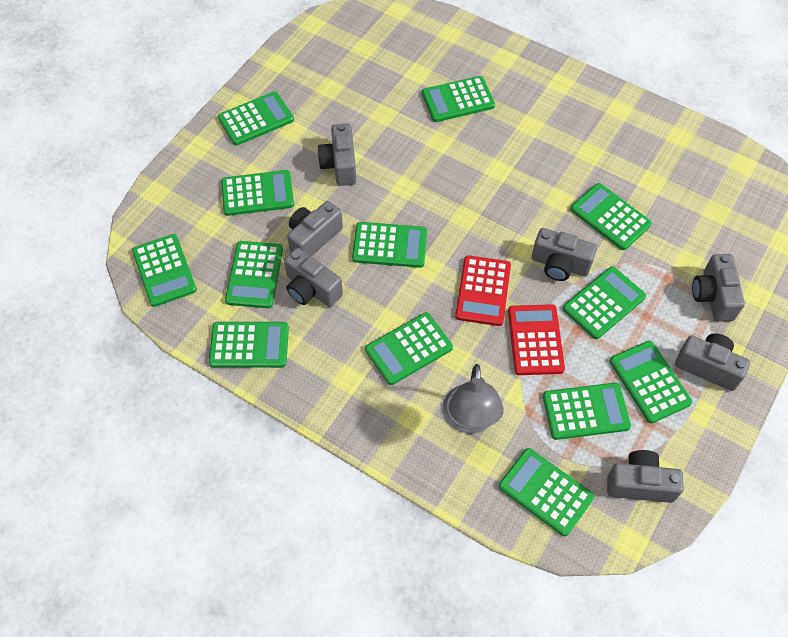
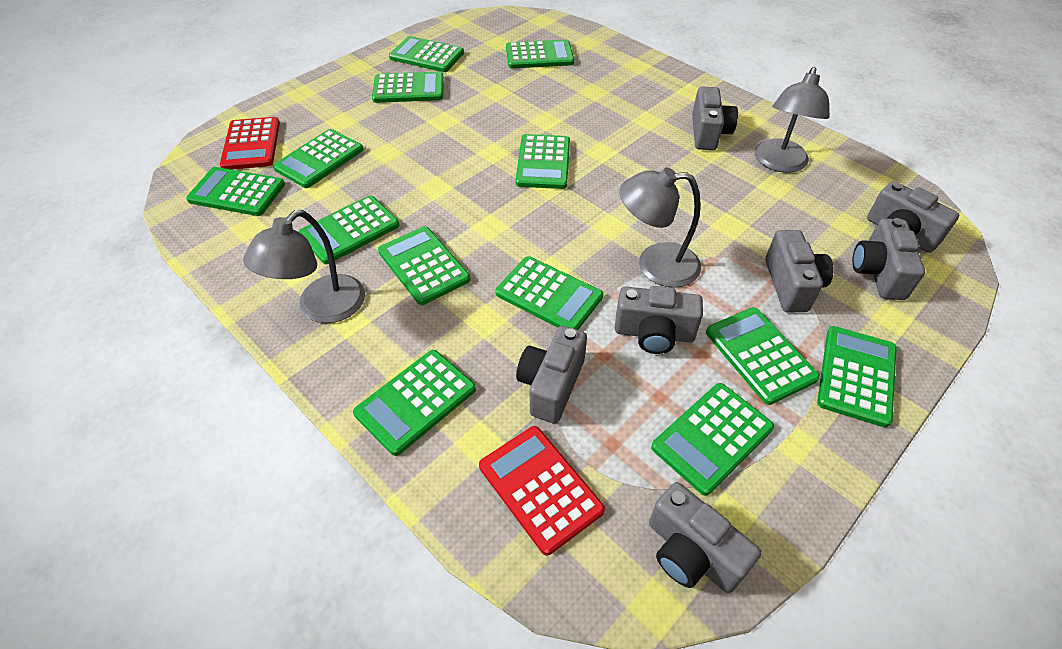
grey lamp: 1 -> 3

